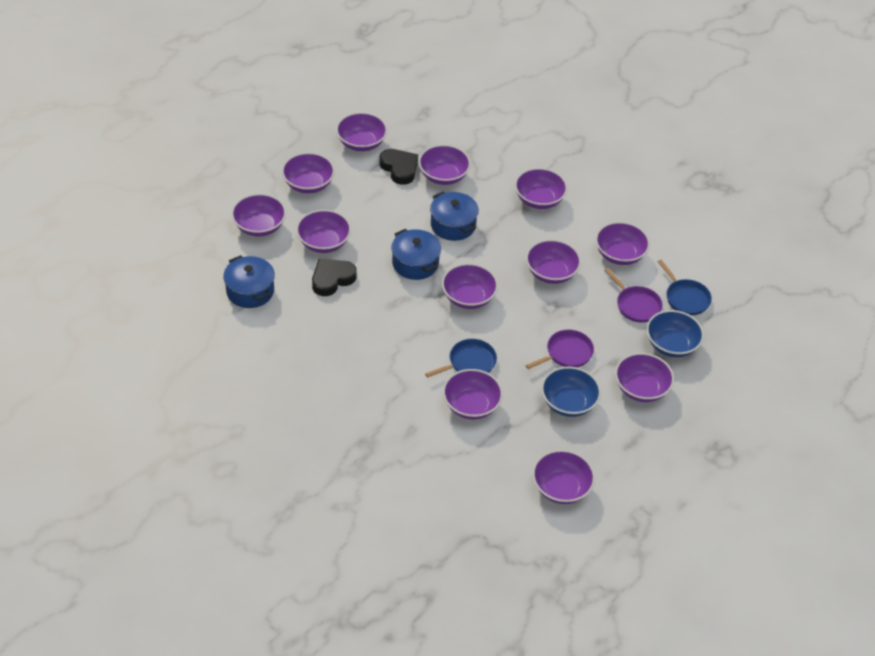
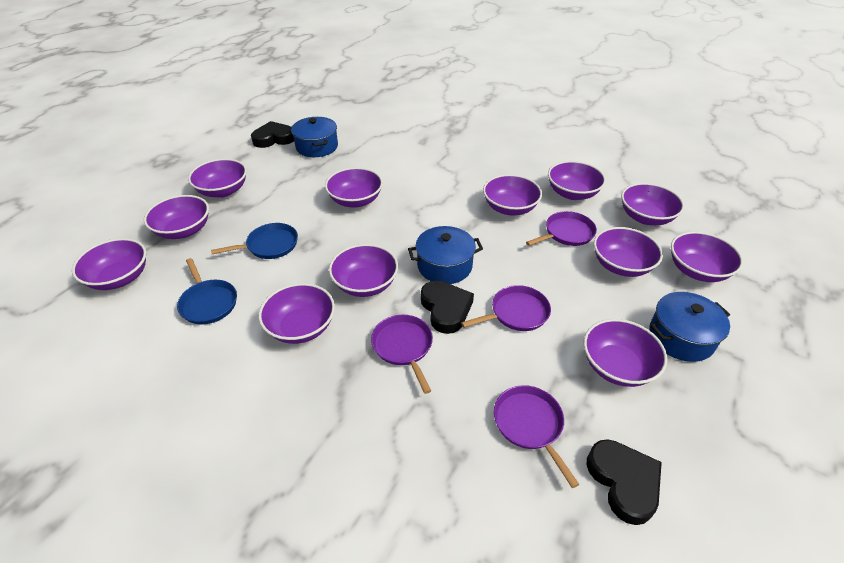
black heart: 2 -> 3
blue bowl: 2 -> 0
purple pan: 2 -> 4

